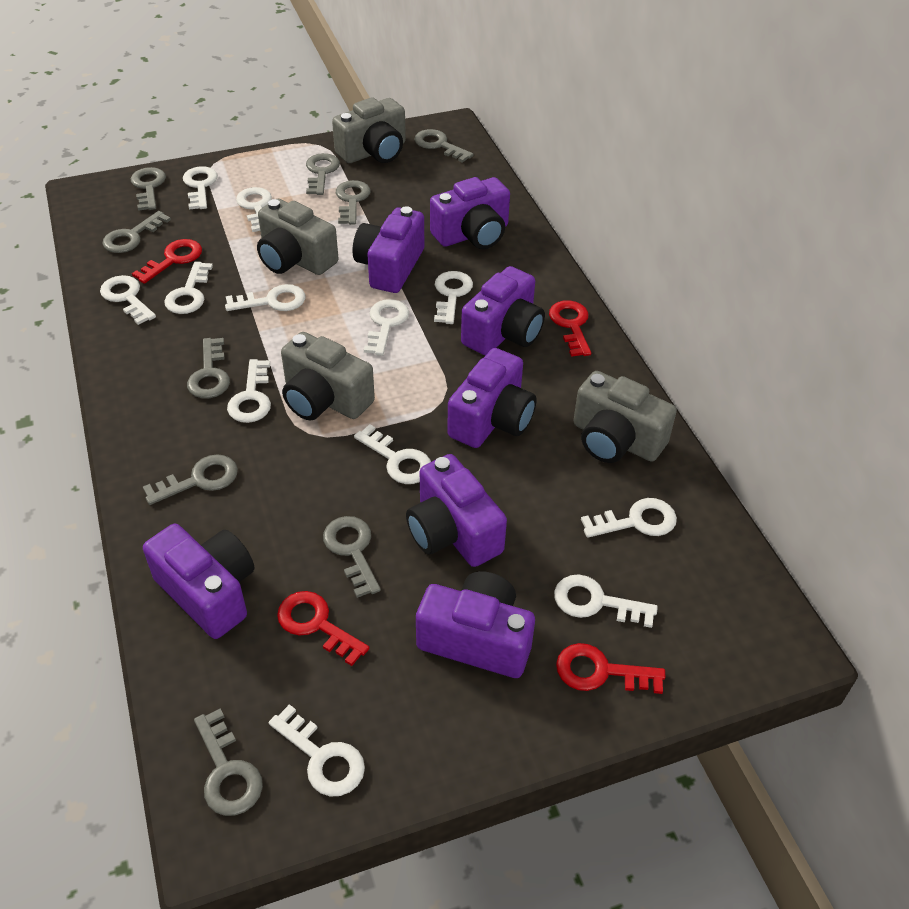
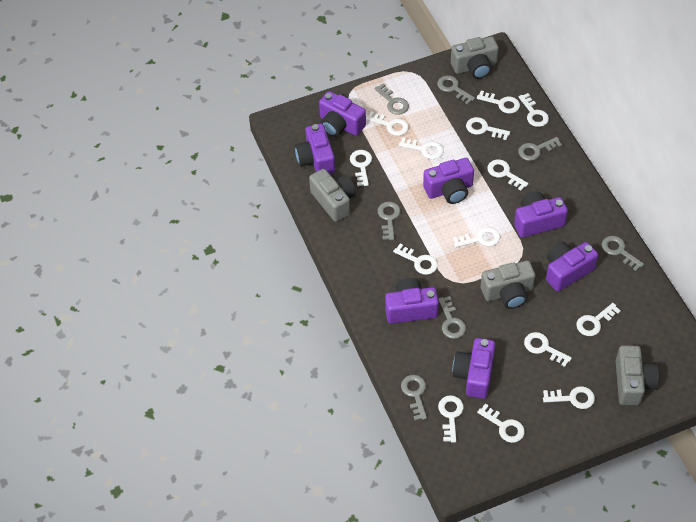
grey key: 9 -> 7
red key: 4 -> 0
white key: 12 -> 14

